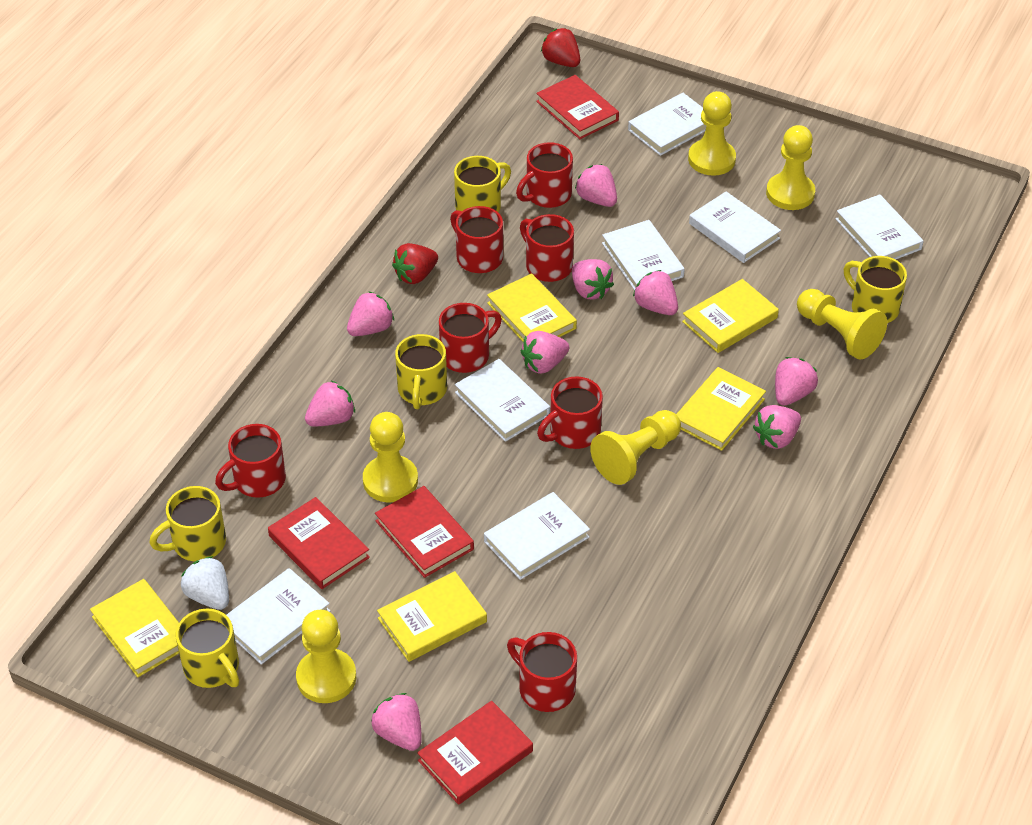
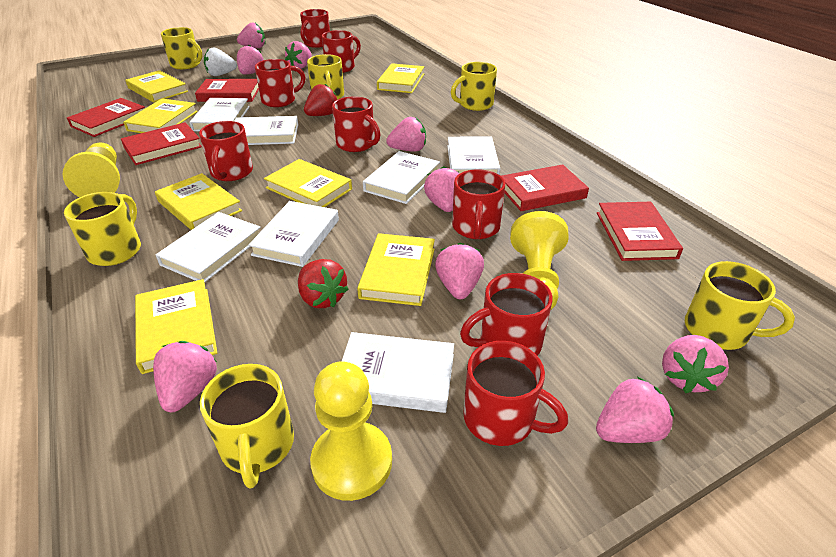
red book: 4 -> 5
red mug: 7 -> 8
yellow book: 5 -> 7
yellow mug: 5 -> 6
yellow pawn: 6 -> 3

